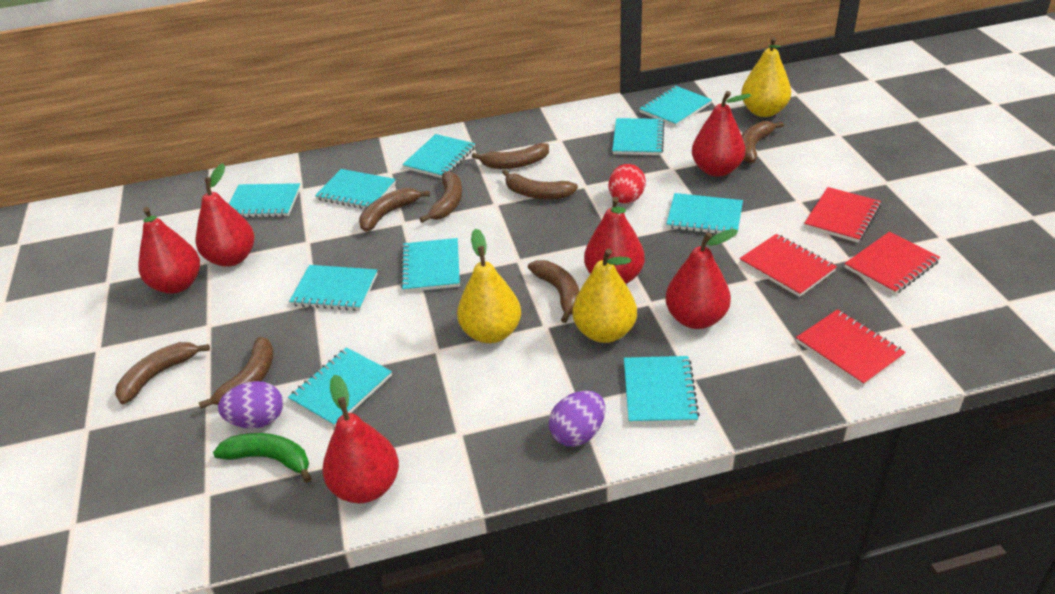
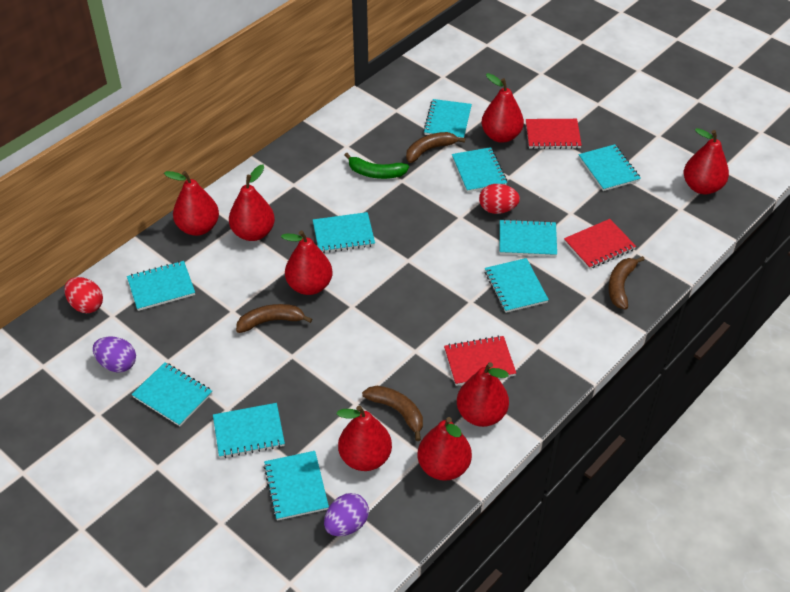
brown banana: 8 -> 4
red egg: 1 -> 2
red notebook: 4 -> 3
red pear: 6 -> 8
yellow pear: 3 -> 0

